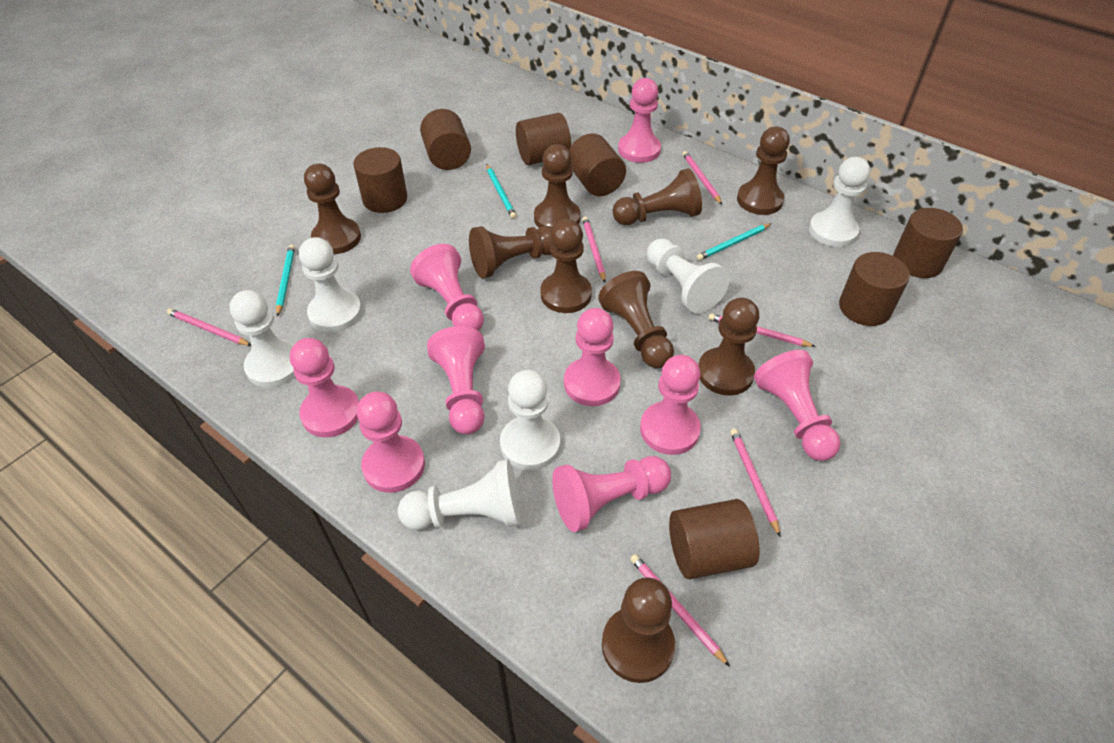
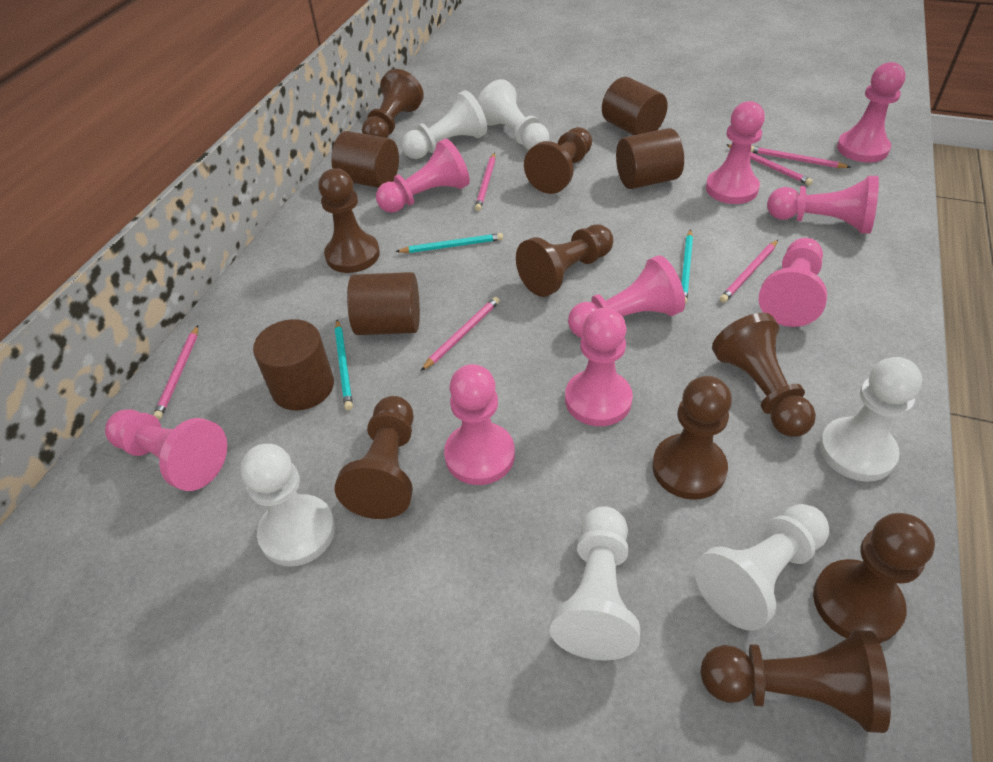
brown cylinder: 7 -> 5

